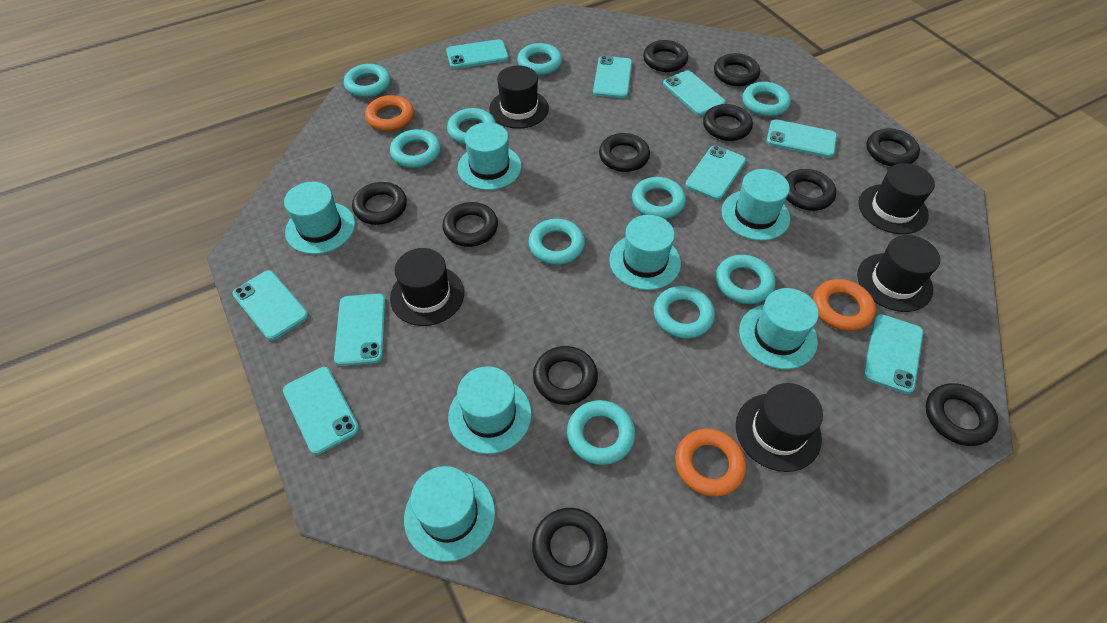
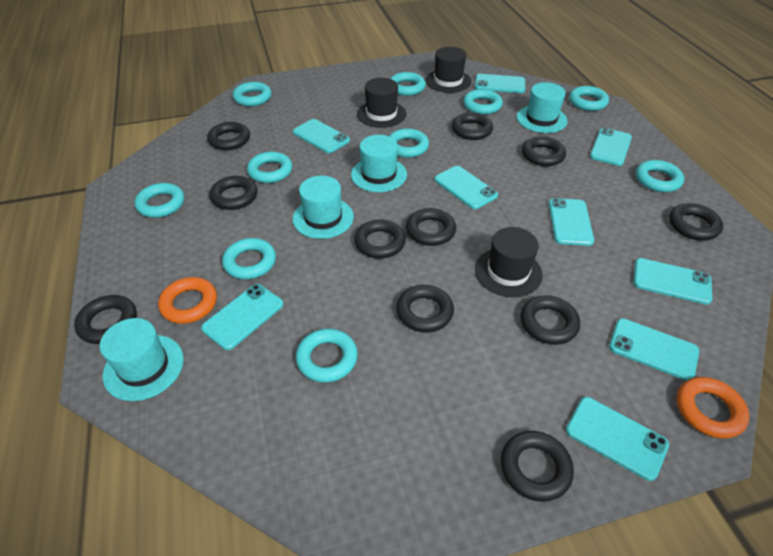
black hat: 5 -> 3
orange ring: 3 -> 2
turquoise hat: 7 -> 4

